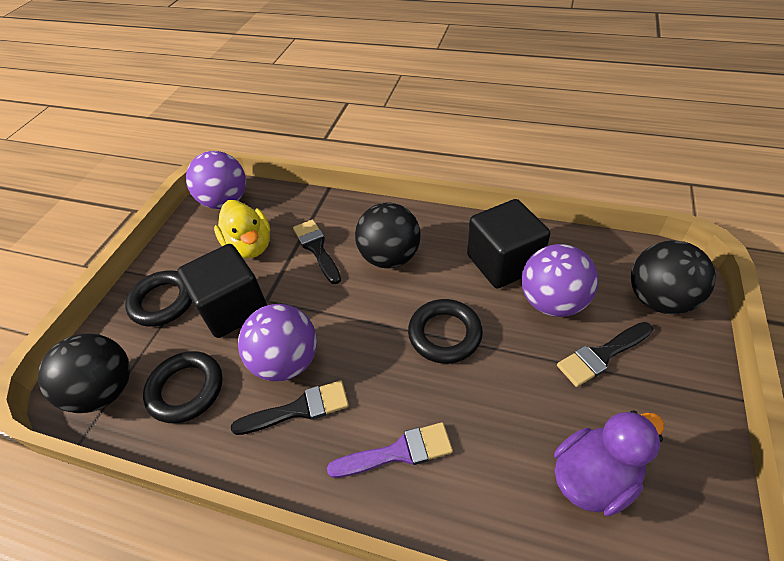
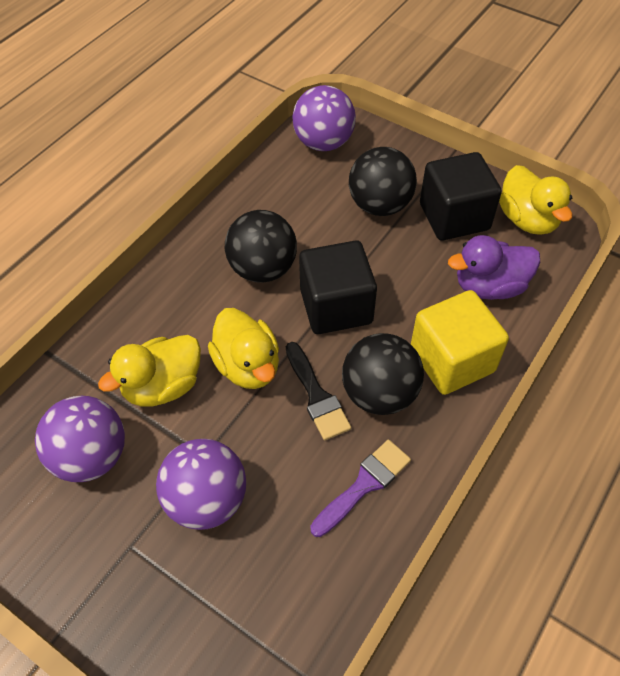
black brush: 3 -> 1
black ring: 3 -> 0
yellow cube: 0 -> 1
yellow duck: 1 -> 3

